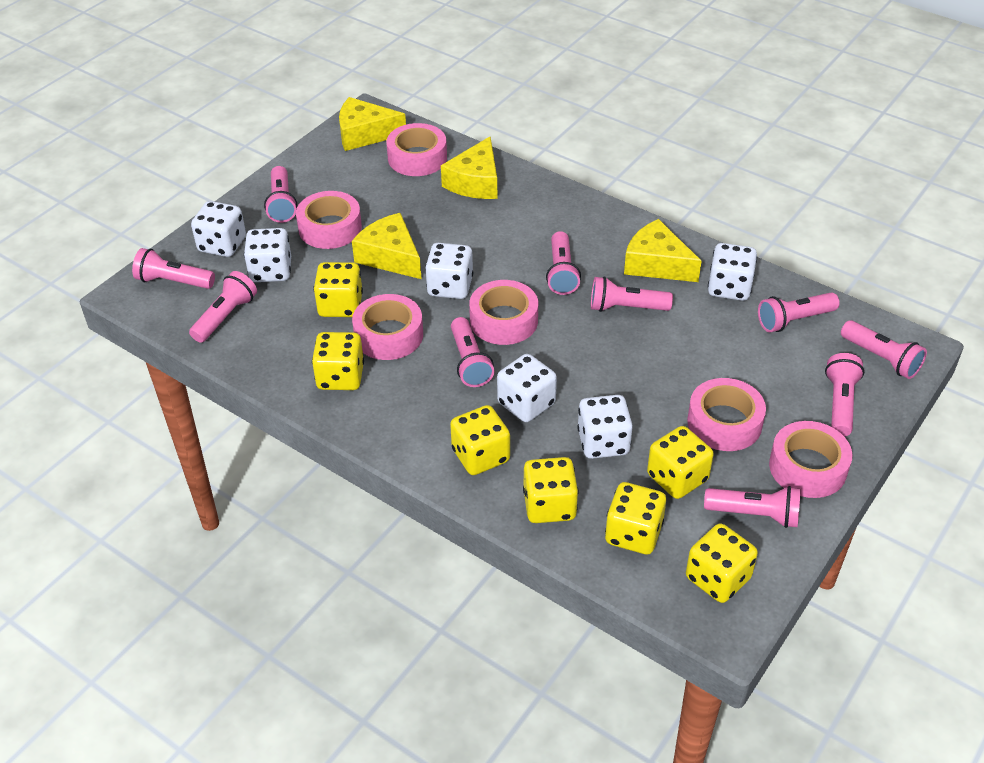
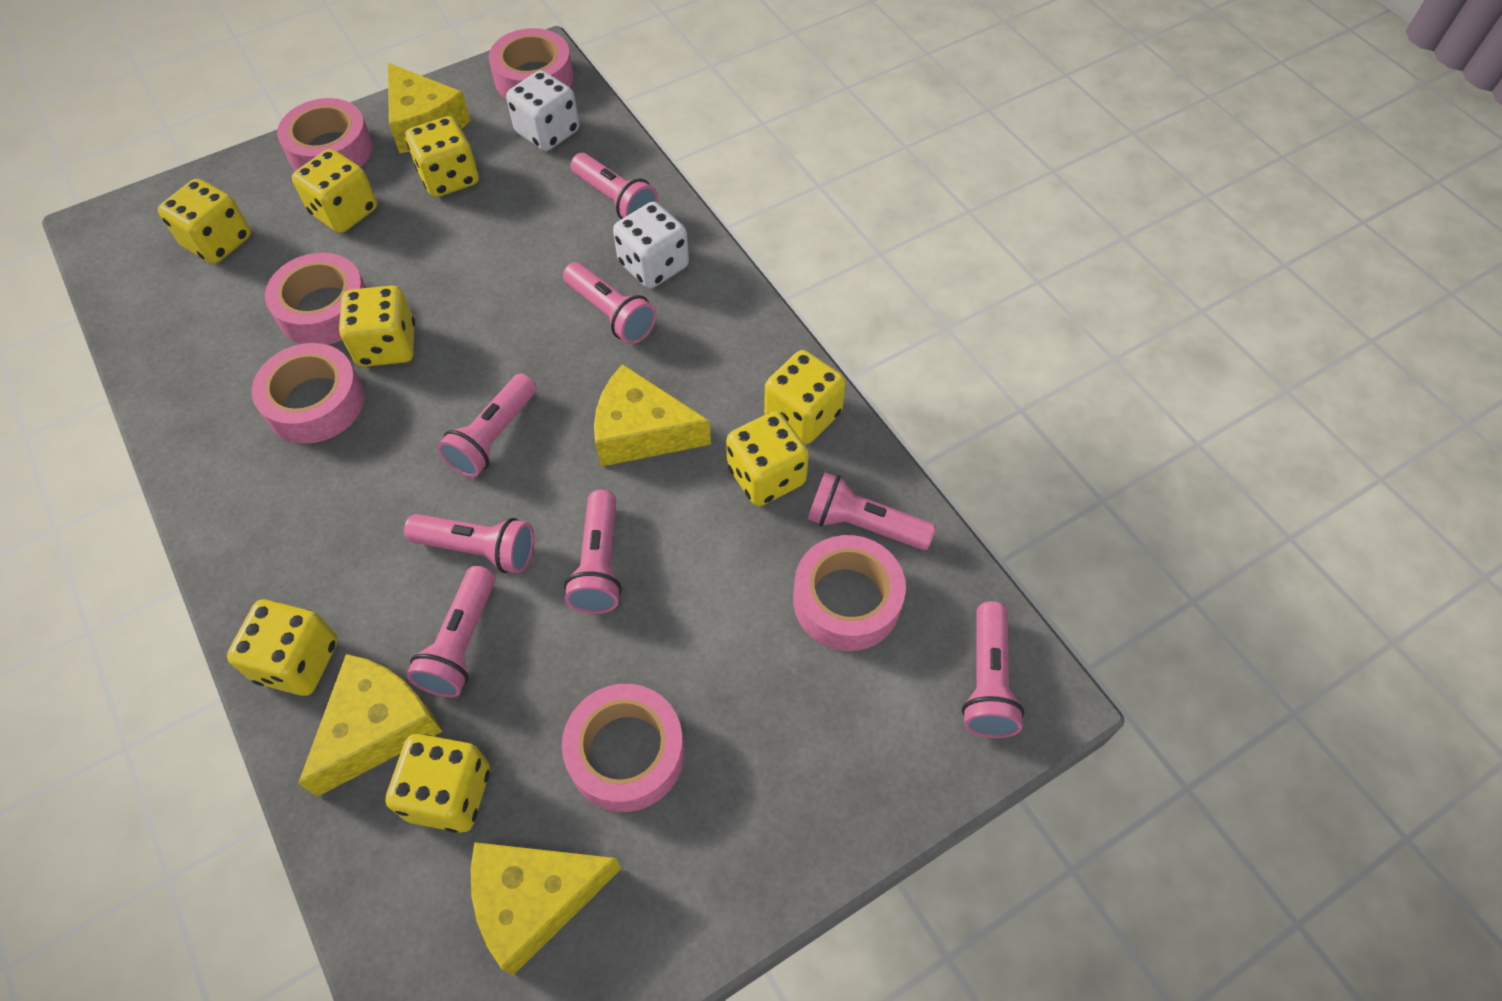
pink flashlight: 10 -> 8
white dice: 6 -> 2
yellow dice: 7 -> 8

